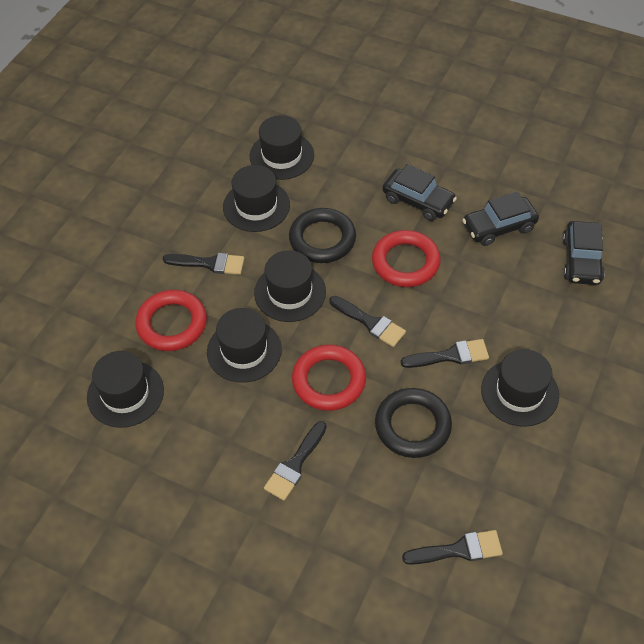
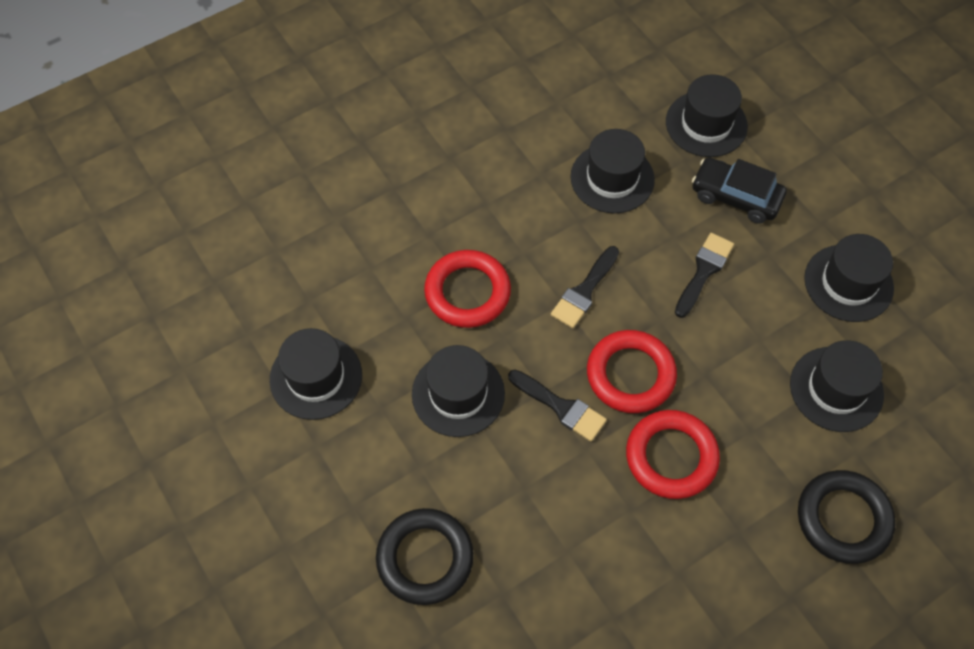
black brush: 5 -> 3
black car: 3 -> 1

